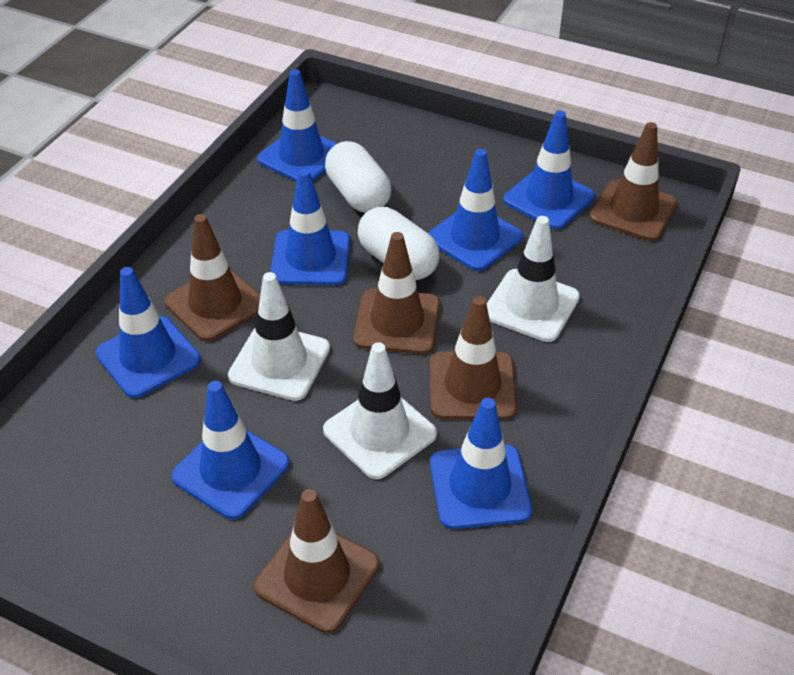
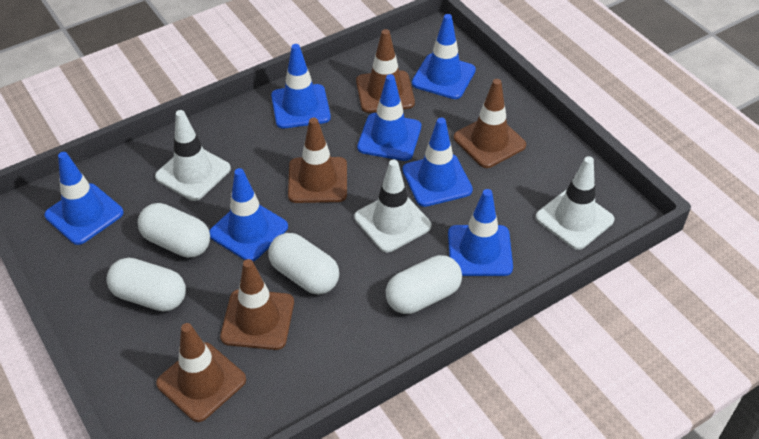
white capsule: 2 -> 4

